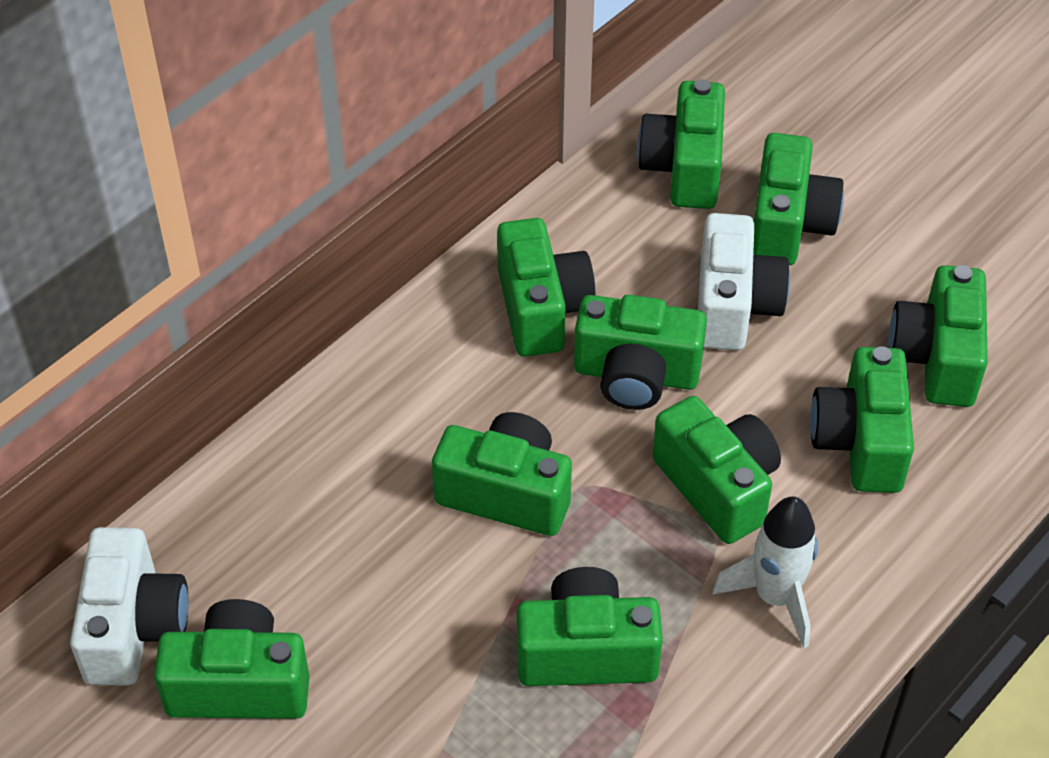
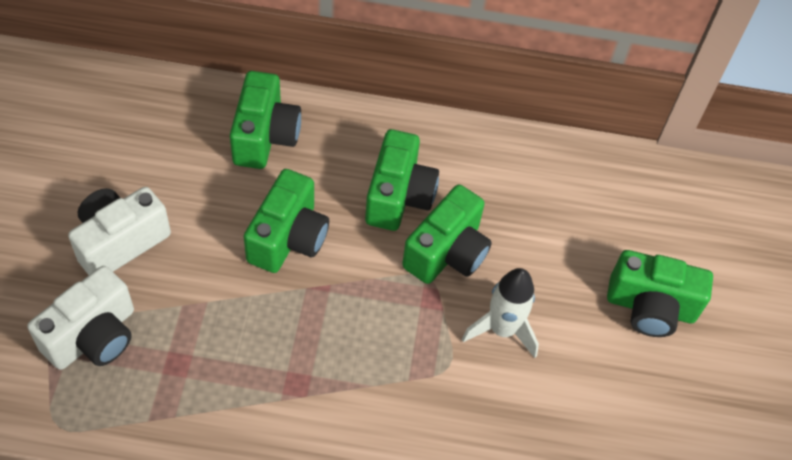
green camera: 10 -> 5

